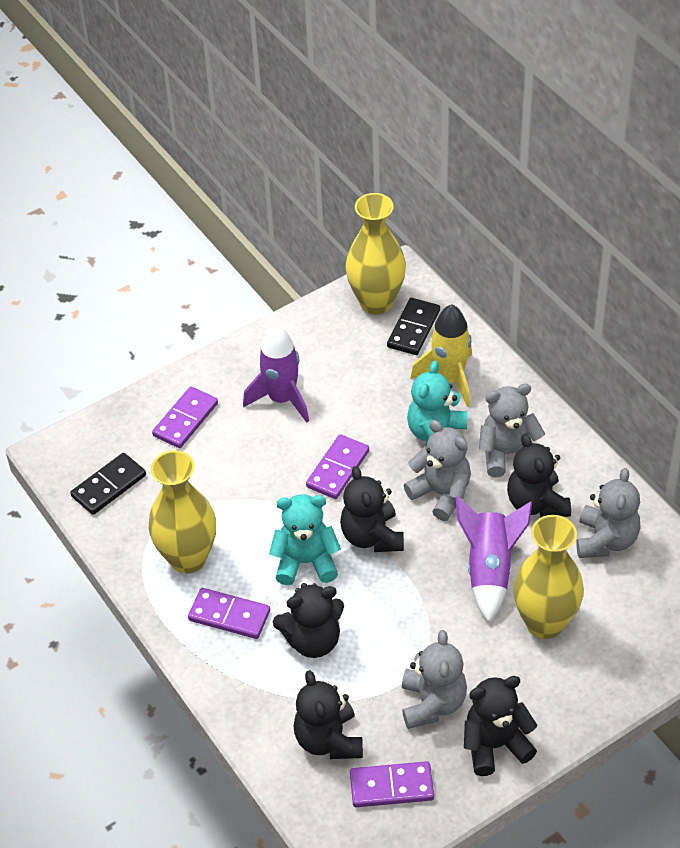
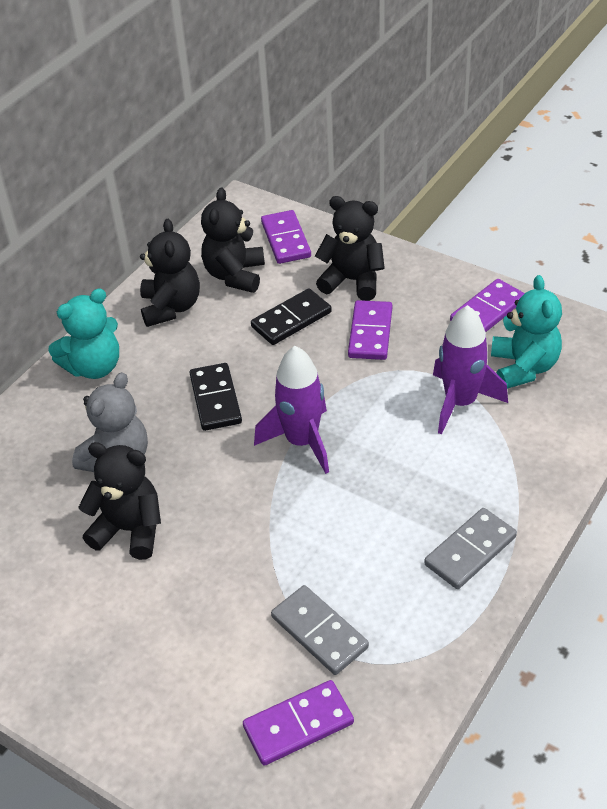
black teddy bear: 5 -> 4
grey domino: 0 -> 2
grey teddy bear: 4 -> 1
yellow rocket: 1 -> 0
yellow vase: 3 -> 0

